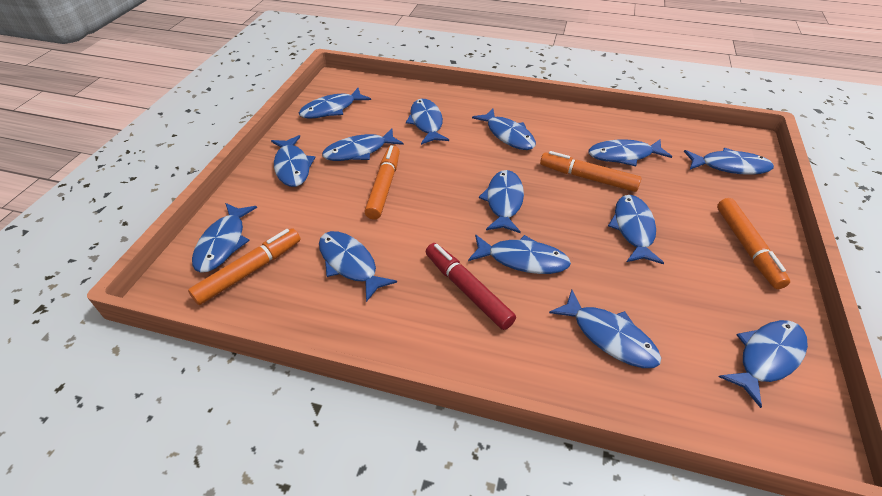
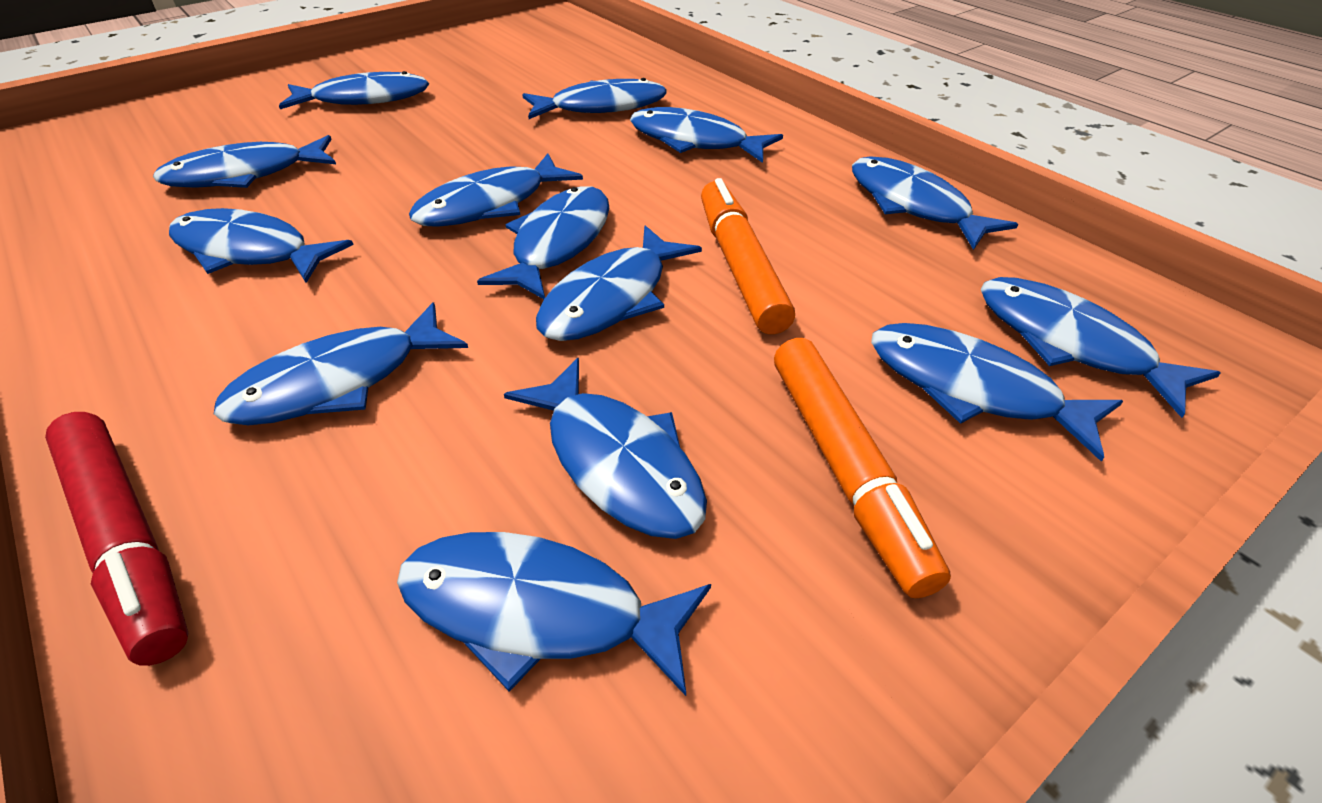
orange marker: 4 -> 2

